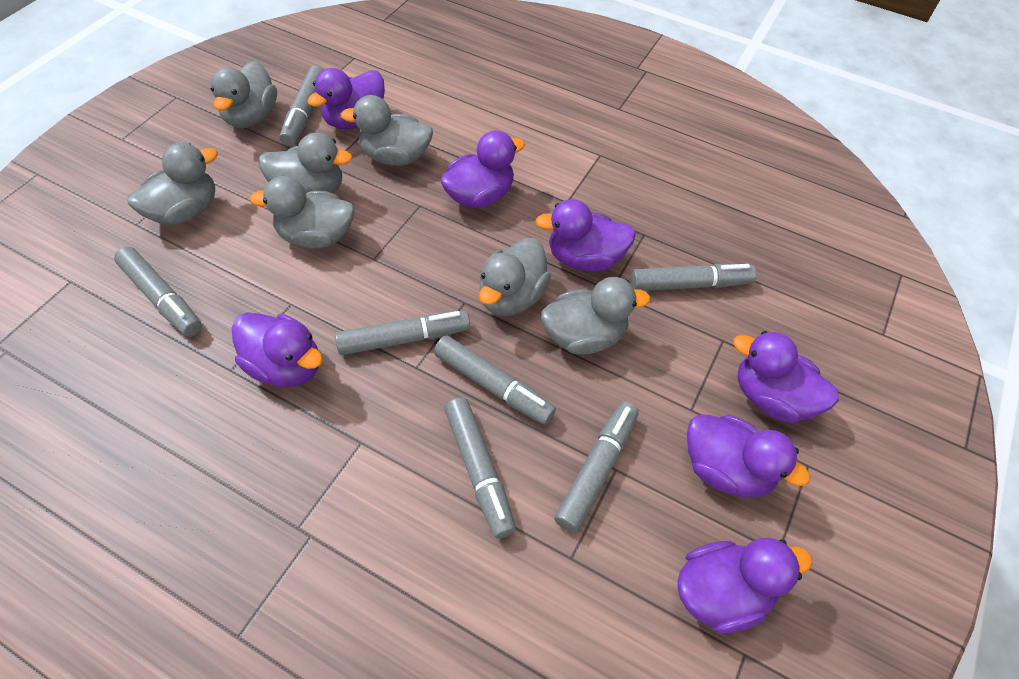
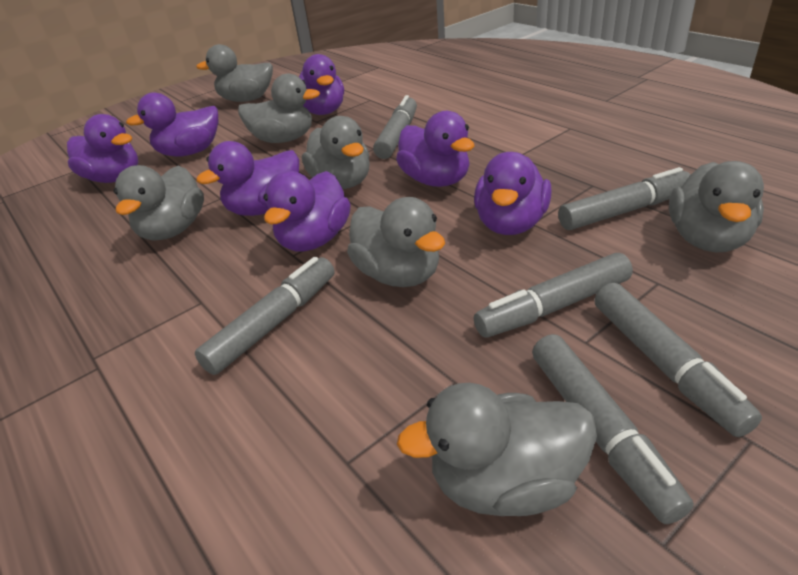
grey marker: 7 -> 6

